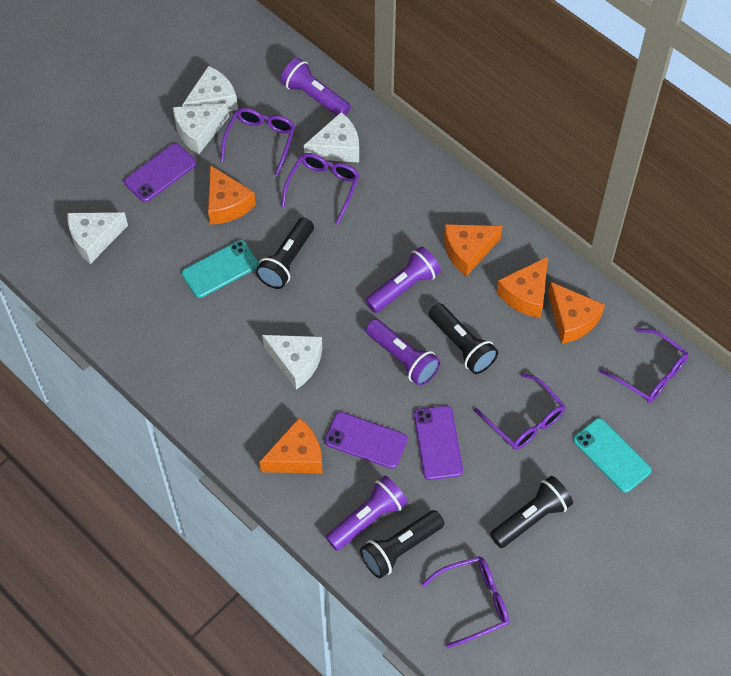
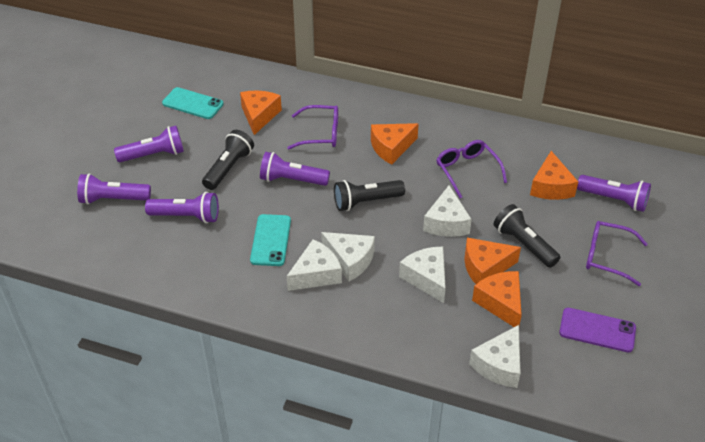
black flashlight: 4 -> 3
purple flashlight: 4 -> 5
purple glasses: 5 -> 3
purple phone: 3 -> 1

